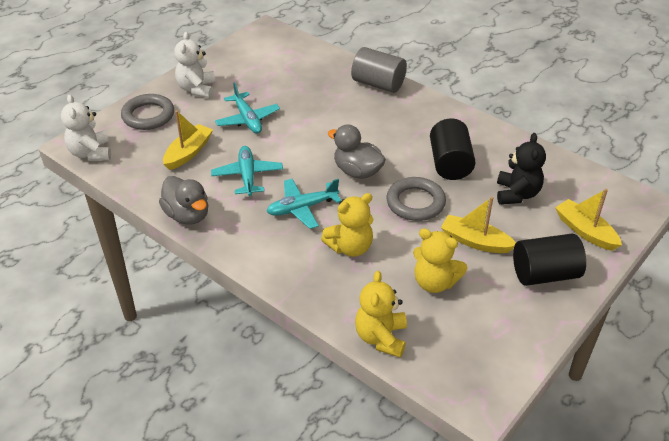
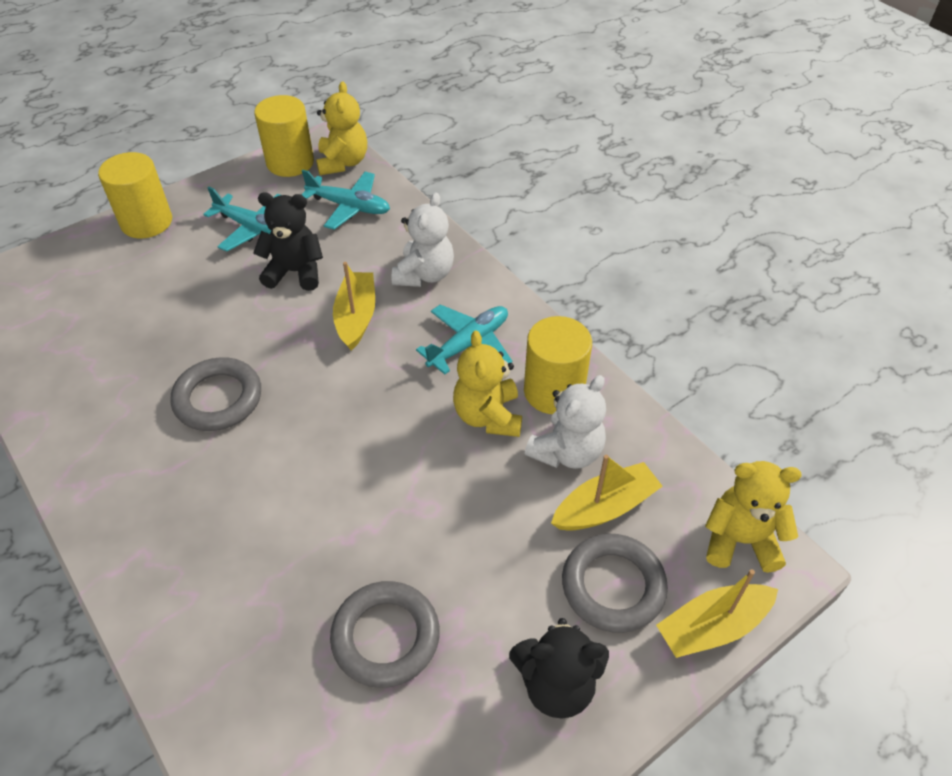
black cylinder: 2 -> 0
black teddy bear: 1 -> 2
grey cylinder: 1 -> 0
grey duck: 2 -> 0
grey ring: 2 -> 3
yellow cylinder: 0 -> 3

